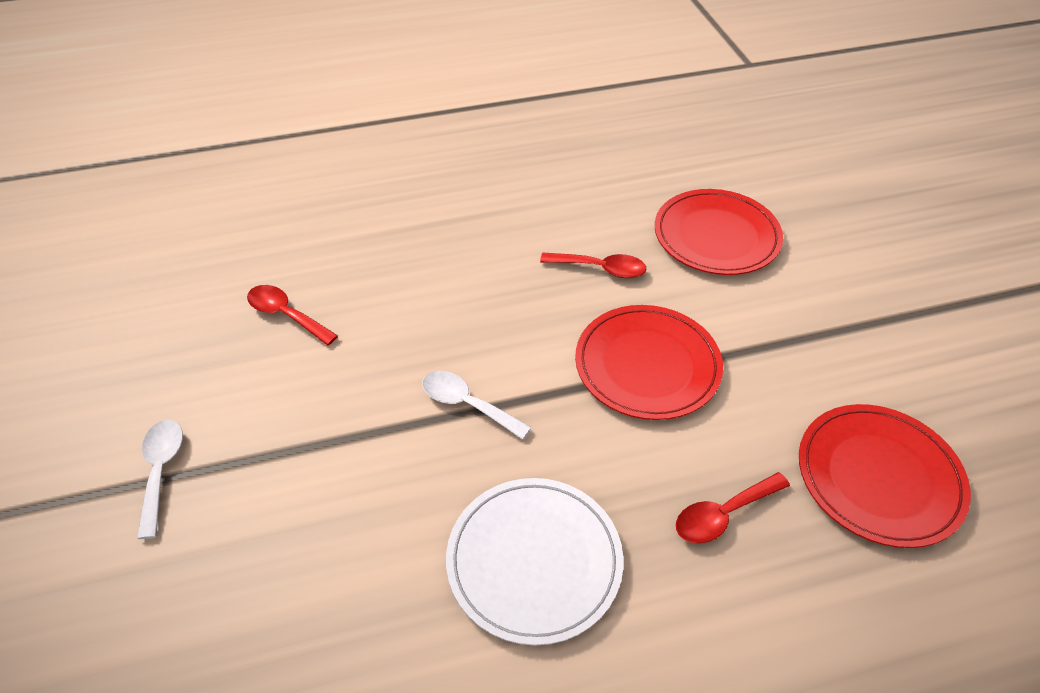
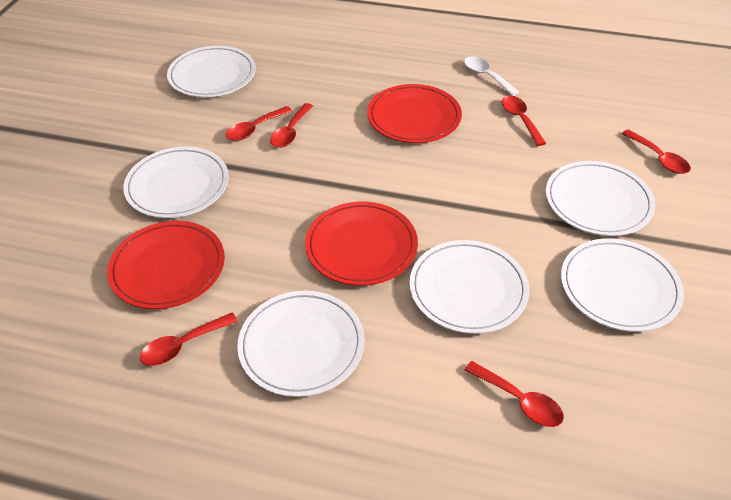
red spoon: 3 -> 6
white plate: 1 -> 6
white spoon: 2 -> 1

